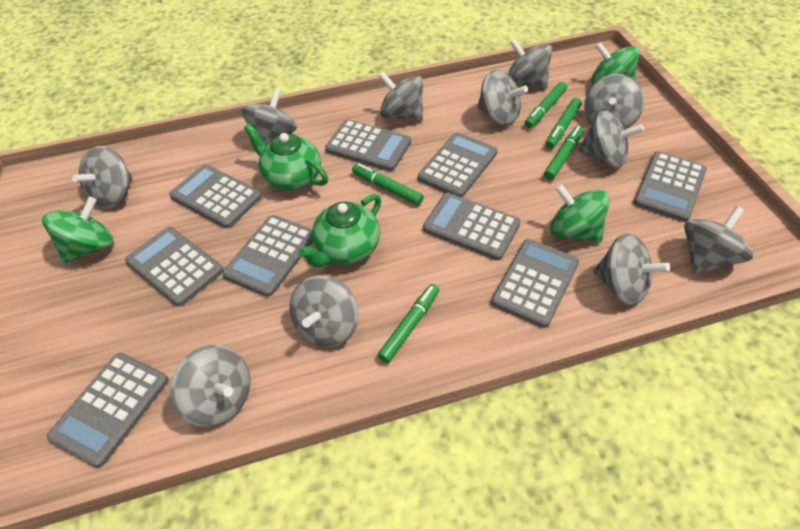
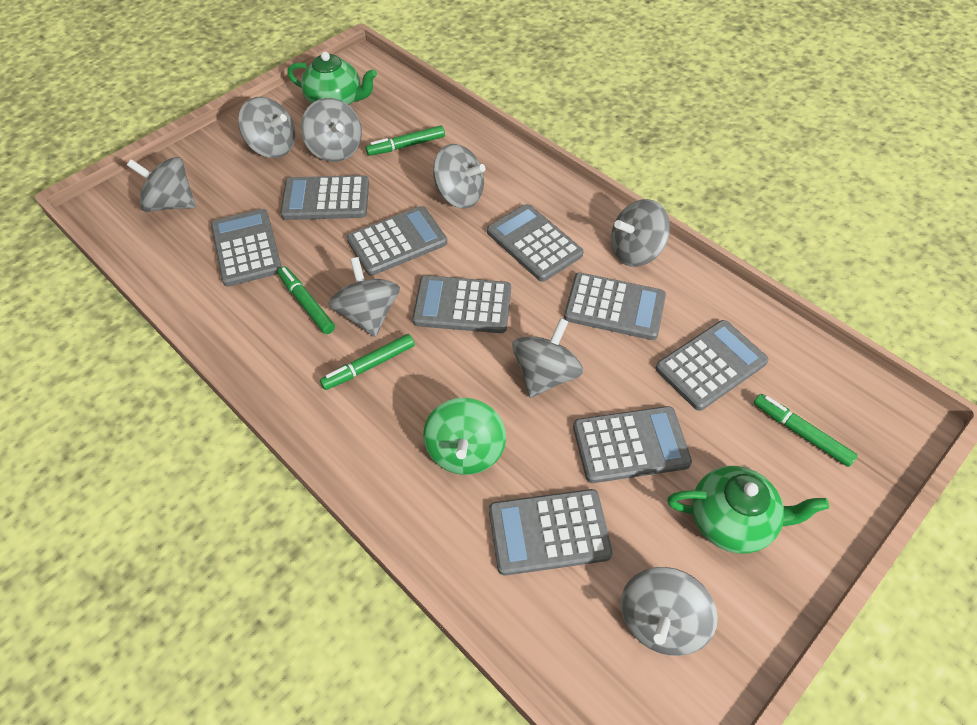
green marker: 5 -> 4
green spinning top: 3 -> 1
grey spinning top: 11 -> 8

